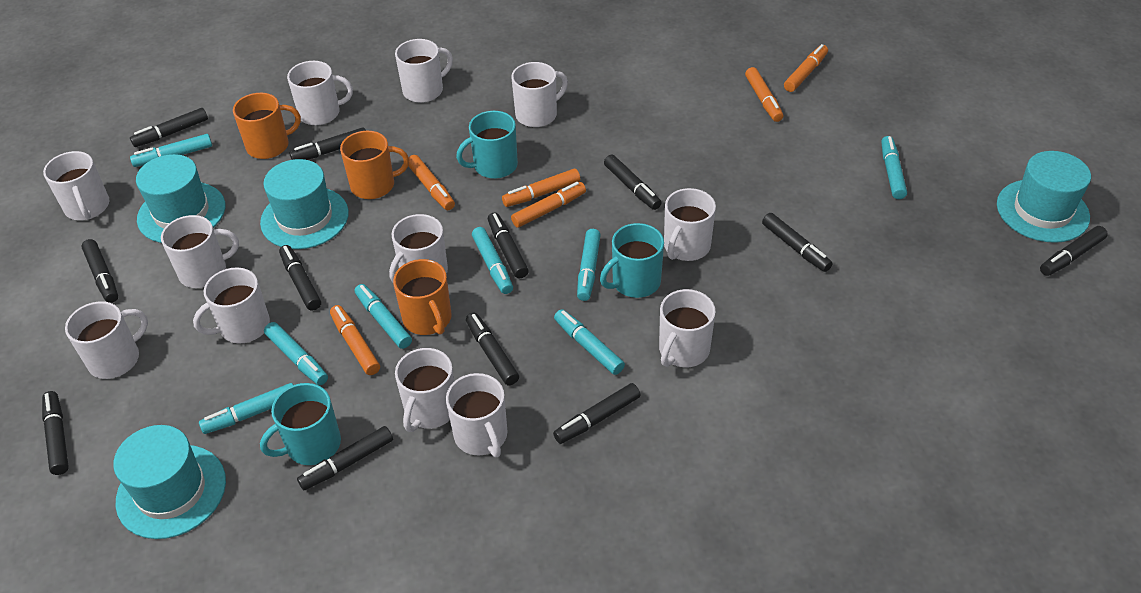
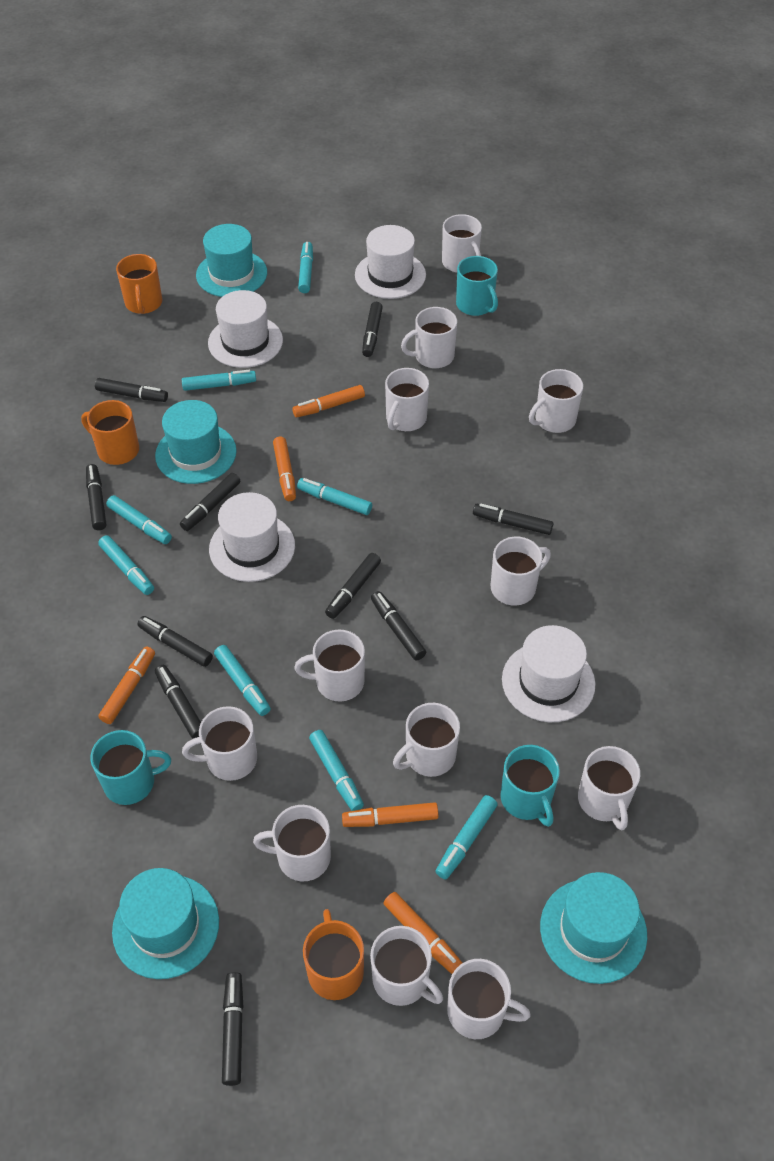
black marker: 12 -> 10
orange marker: 6 -> 5
white hat: 0 -> 4

